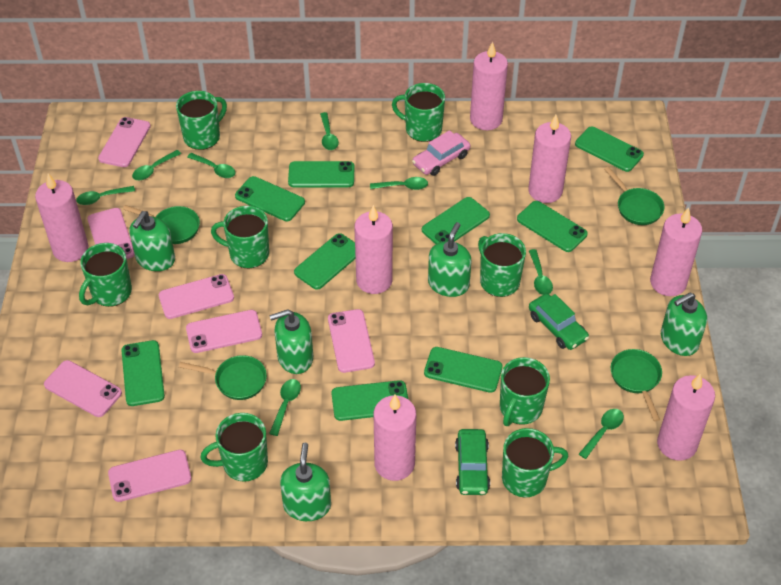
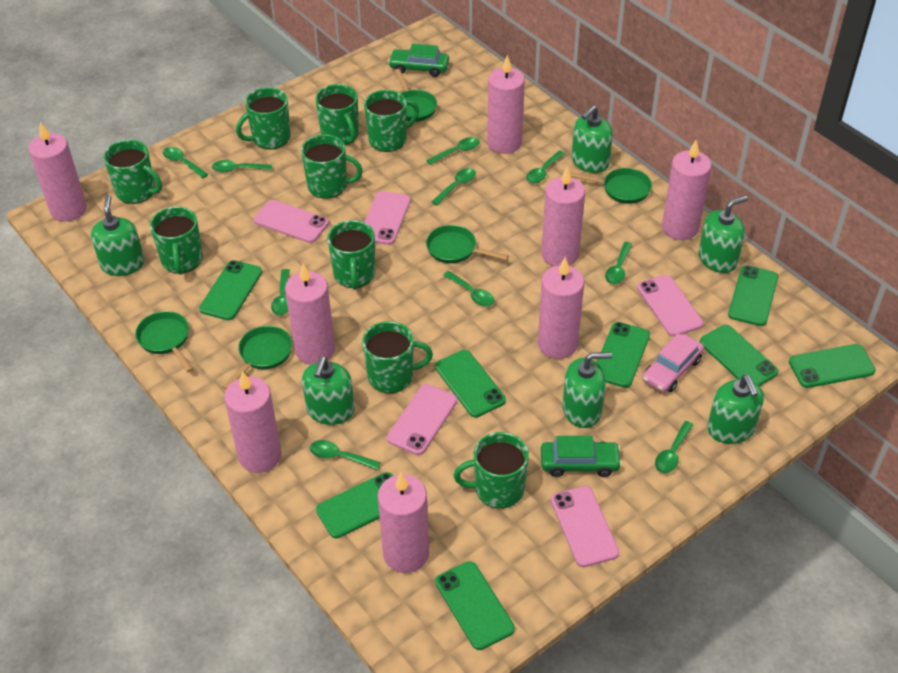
green mug: 8 -> 9
green pan: 4 -> 5
green phone: 9 -> 8
green soap dispenser: 5 -> 6
green spoon: 8 -> 10
pink candle: 7 -> 8
pink phone: 7 -> 5

